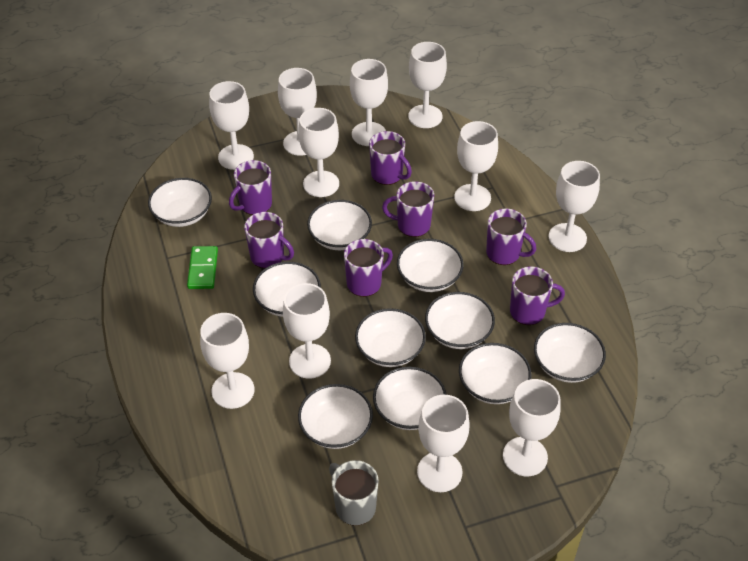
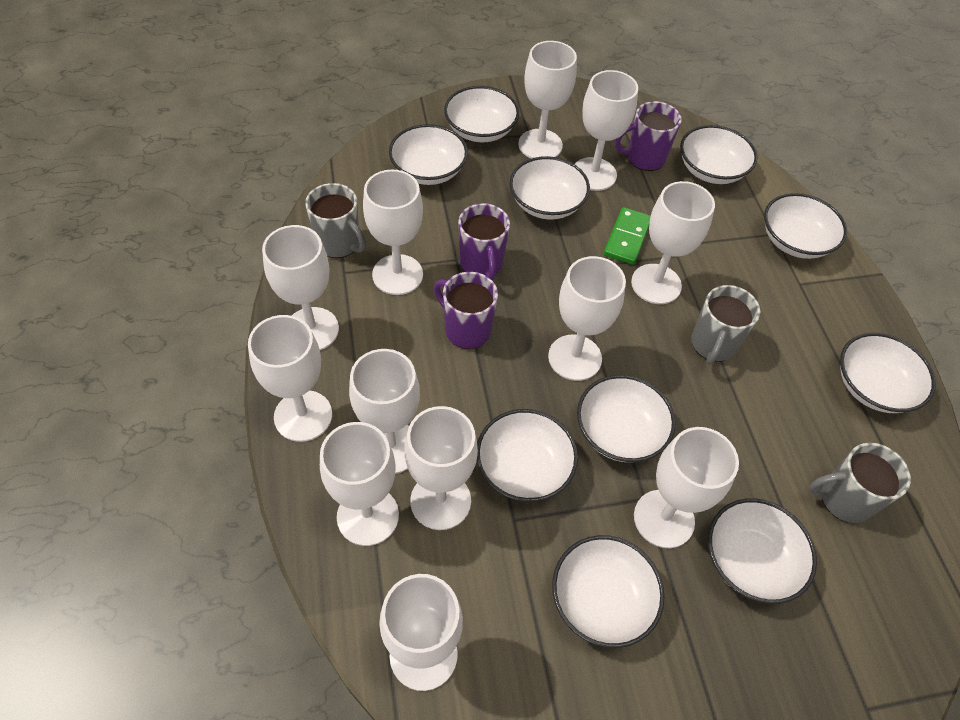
grey mug: 1 -> 3
purple mug: 7 -> 3
white goblet: 11 -> 12

